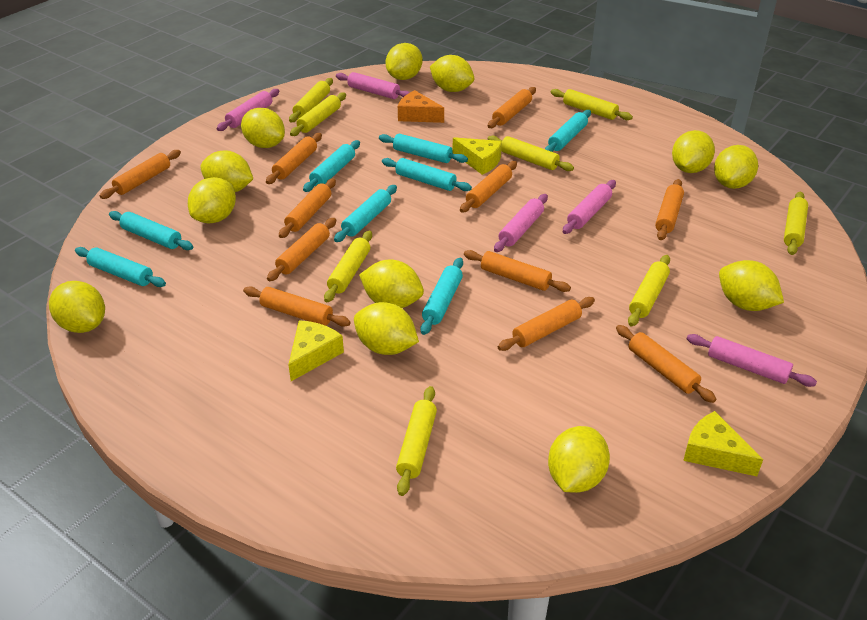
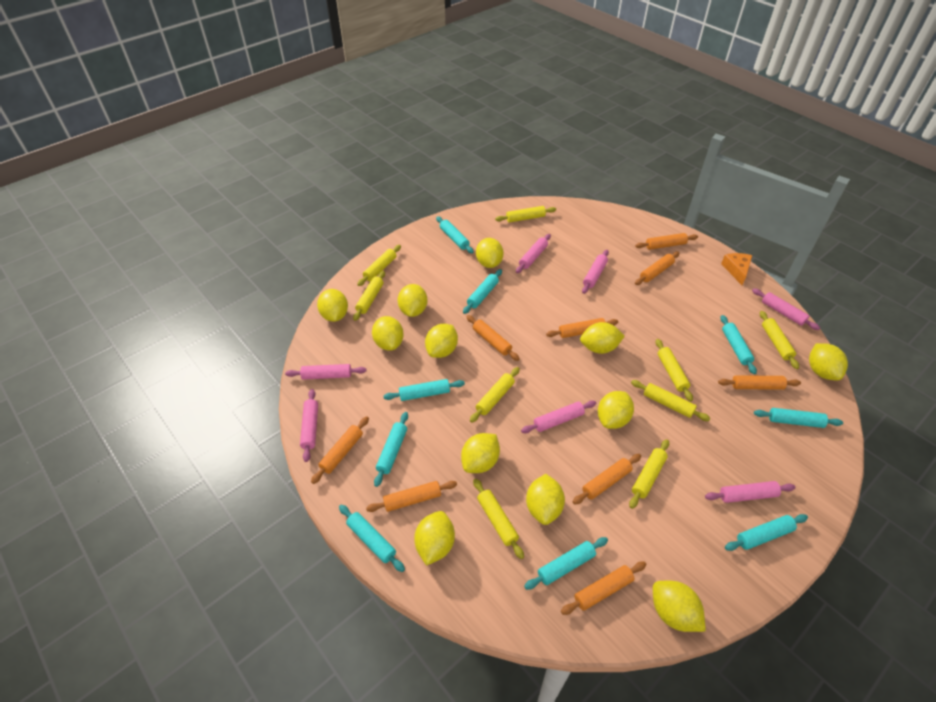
orange rolling pin: 11 -> 9
pink rolling pin: 5 -> 7
turquoise rolling pin: 8 -> 9
yellow cheese: 3 -> 0
yellow rolling pin: 8 -> 9

